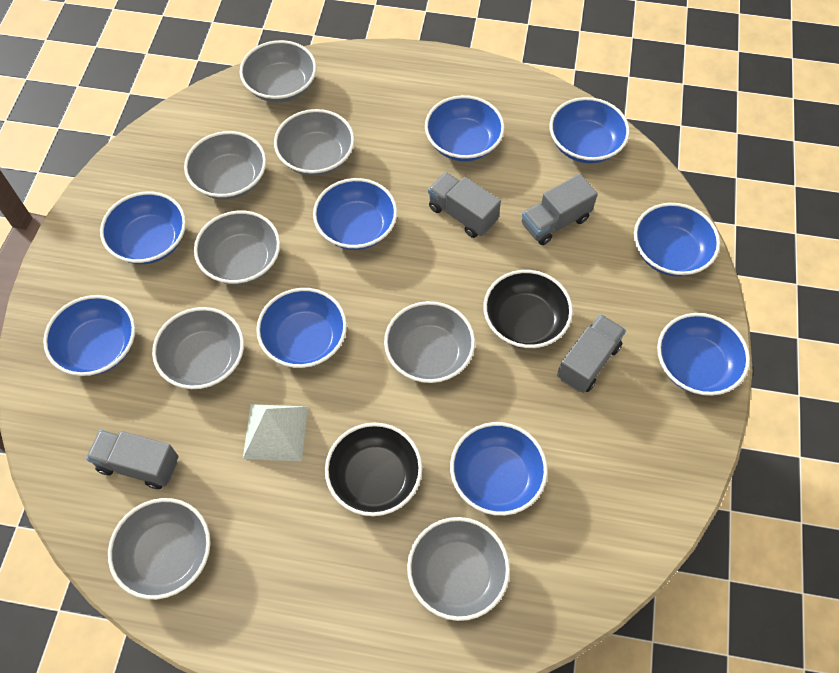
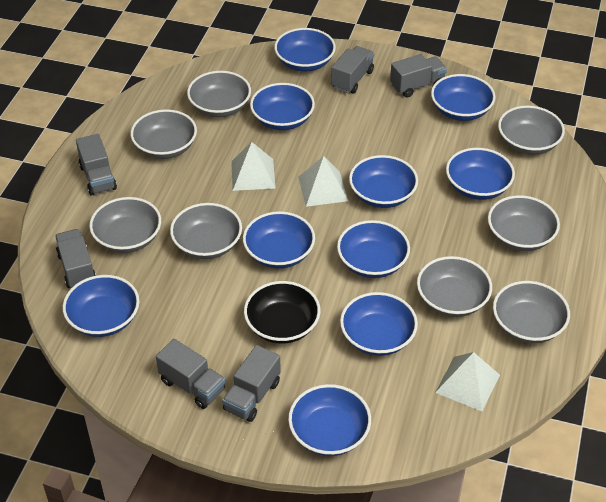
black bowl: 2 -> 1
blue bowl: 9 -> 10
grey truck: 4 -> 6
white pyramid: 1 -> 3

